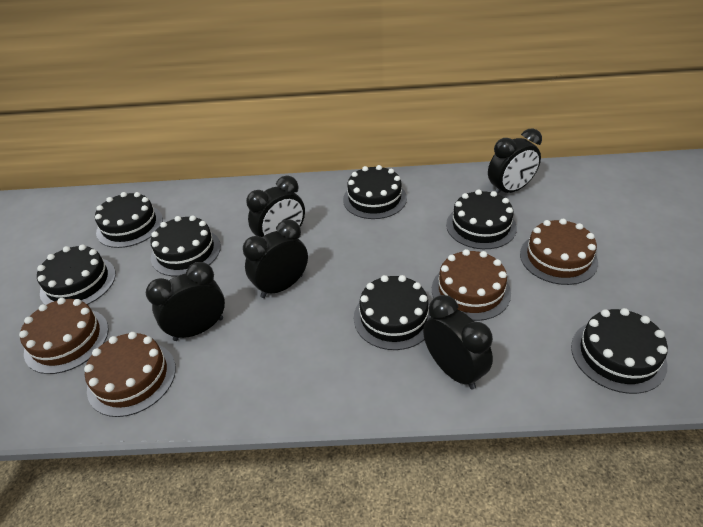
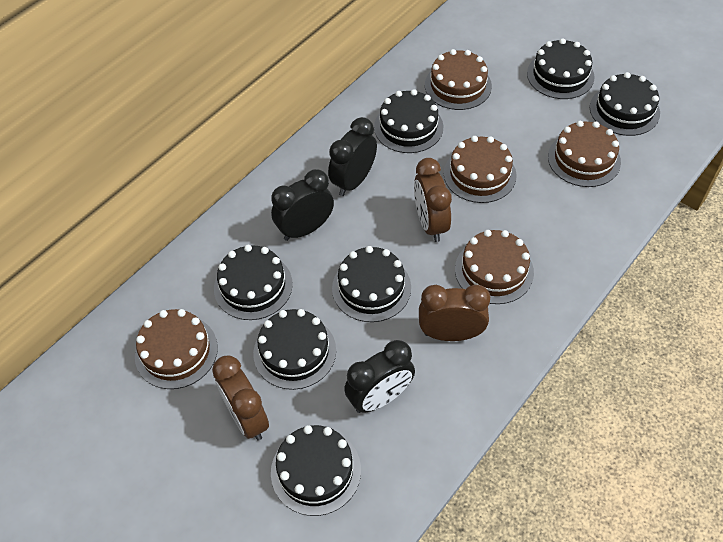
black clock: 5 -> 3
brown cake: 4 -> 5
brown clock: 0 -> 3

